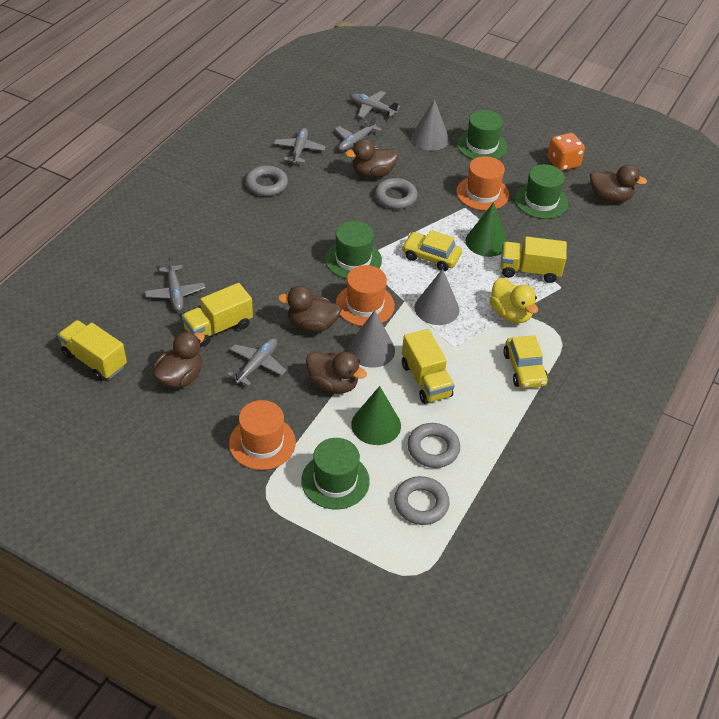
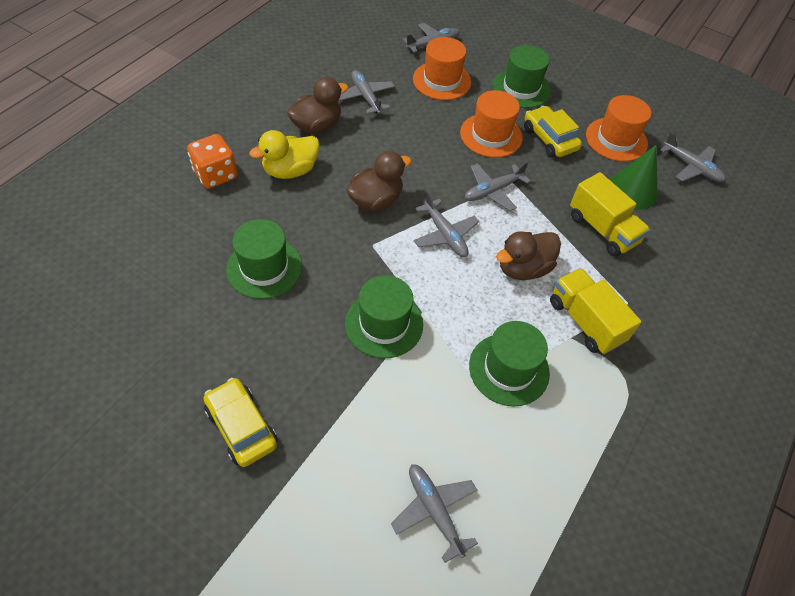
brown duck: 5 -> 3
green cone: 2 -> 1
grey cone: 3 -> 0
grey plane: 5 -> 6
grey ring: 4 -> 0
yellow truck: 4 -> 2

